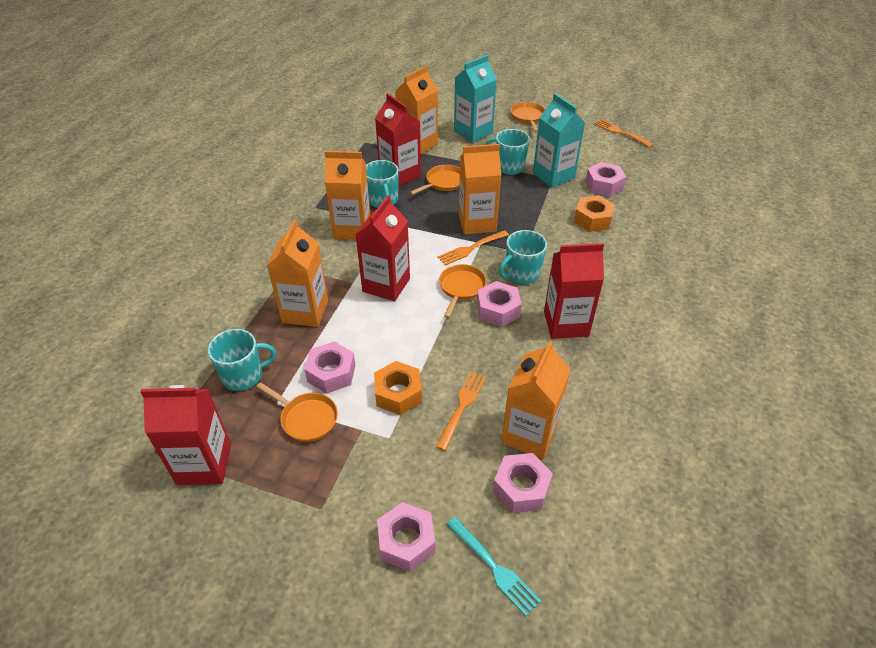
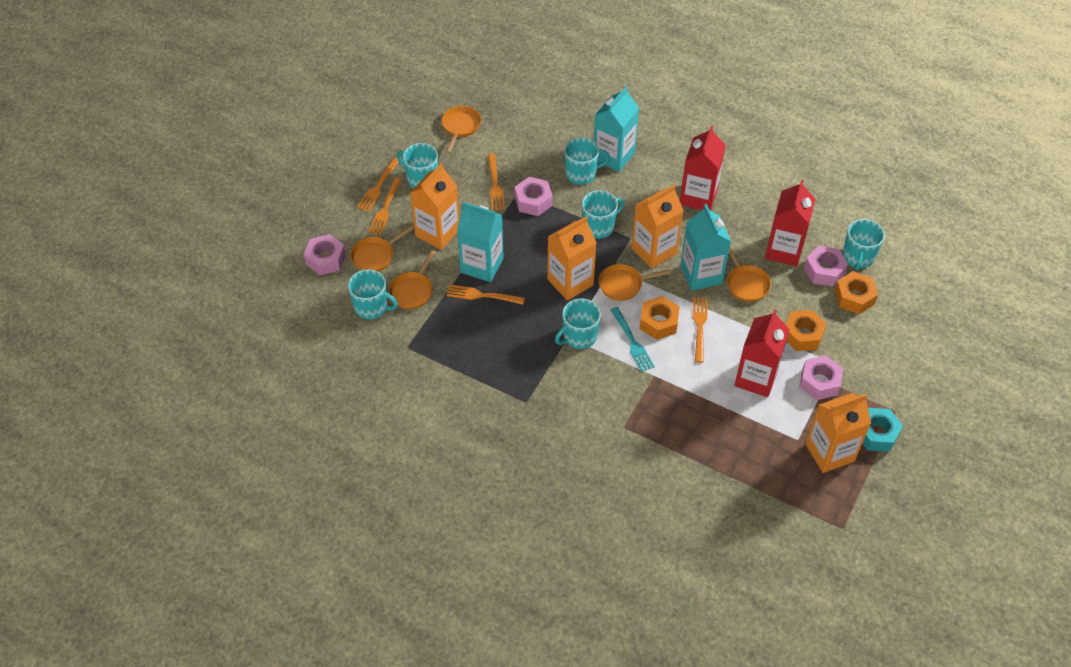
orange carton: 5 -> 4
orange fork: 3 -> 5
orange nut: 2 -> 3
orange pan: 4 -> 5
pink nut: 5 -> 4
red carton: 4 -> 3
turquoise carton: 2 -> 3
turquoise mug: 4 -> 6
turquoise nut: 0 -> 1

